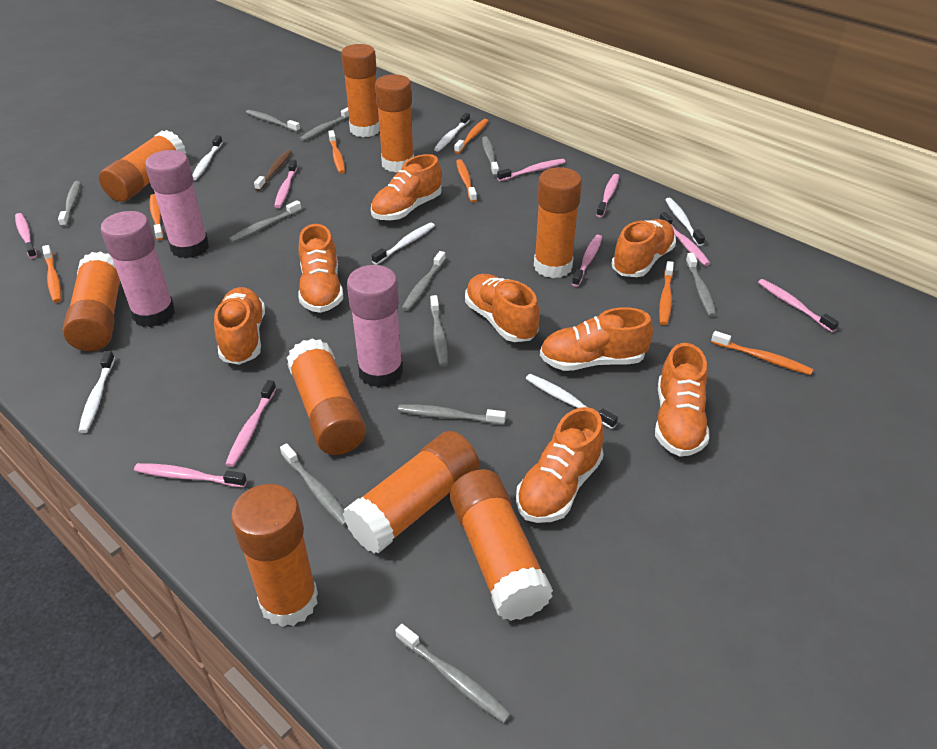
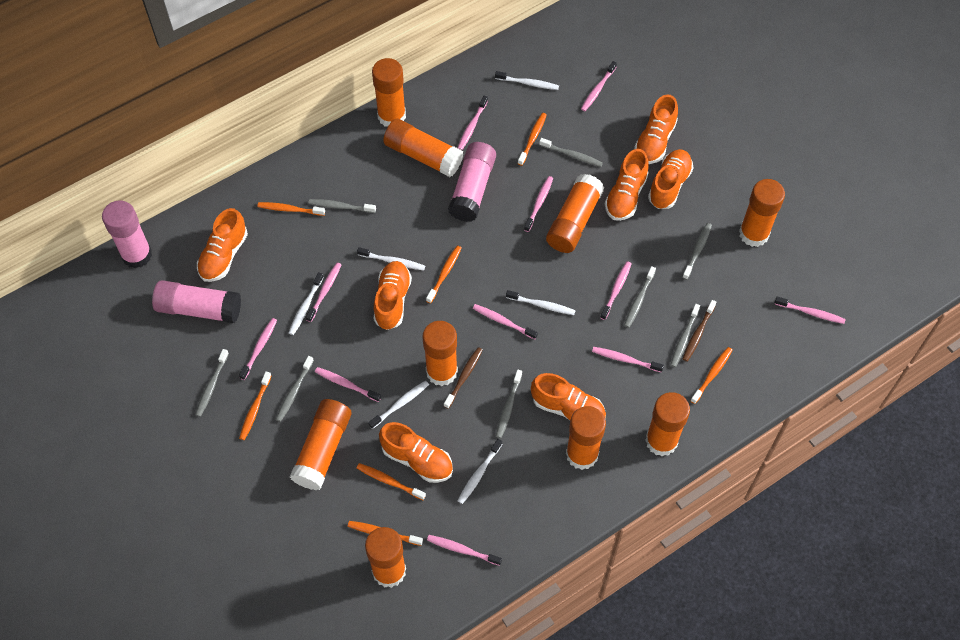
brown toothbrush: 1 -> 2
grey toothbrush: 11 -> 8
orange shoe: 8 -> 7
pink toothbrush: 9 -> 11

